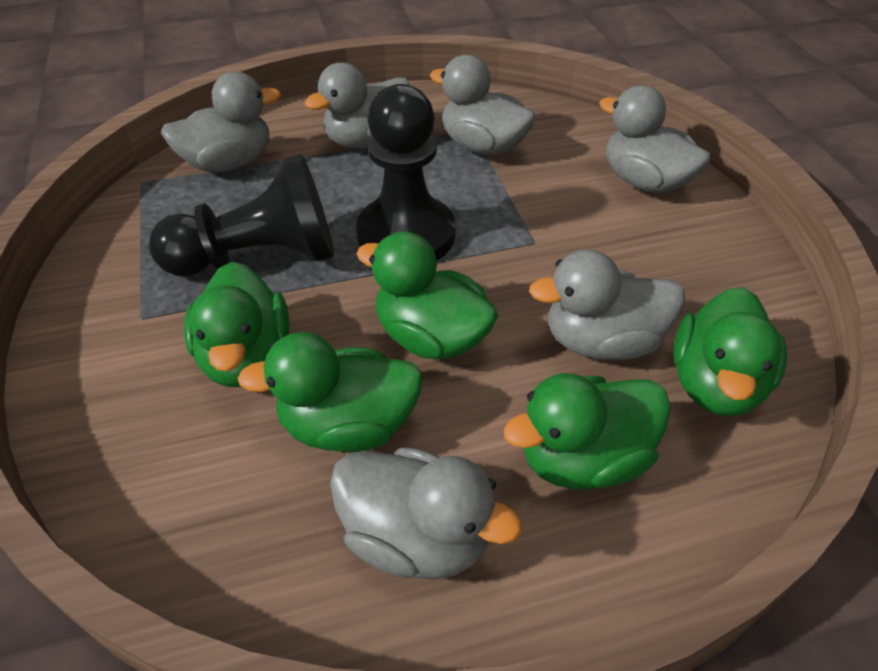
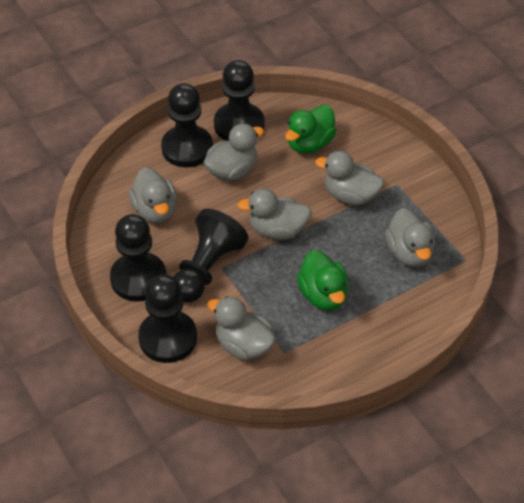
black pawn: 2 -> 5
green duck: 5 -> 2

